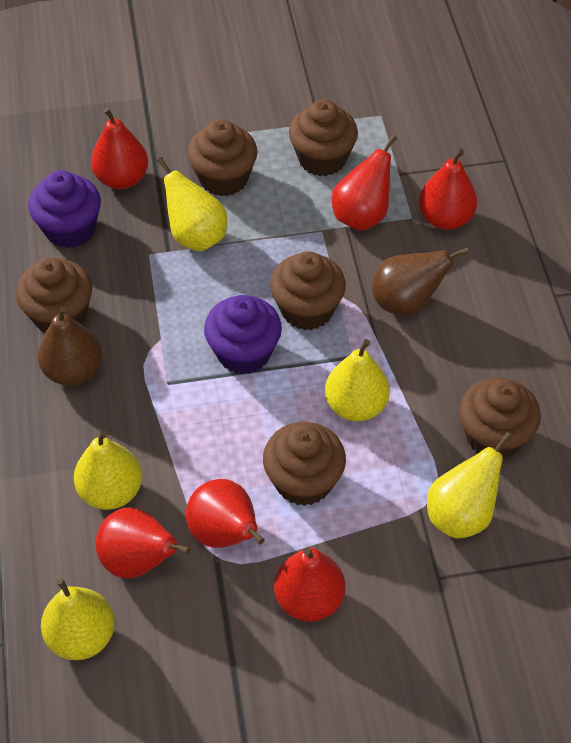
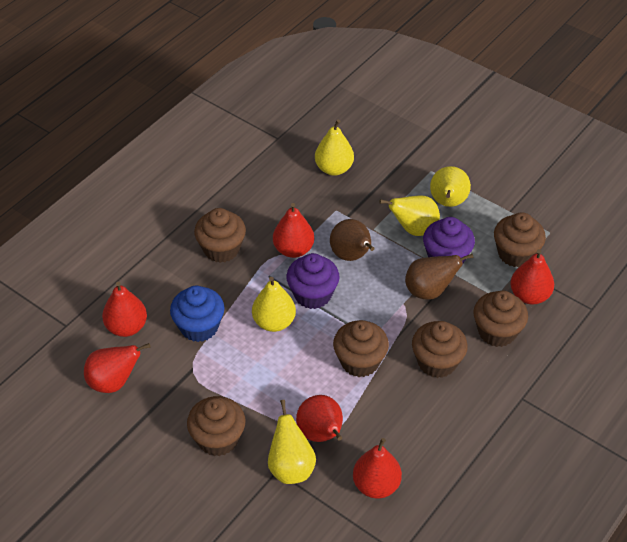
blue cupcake: 0 -> 1

